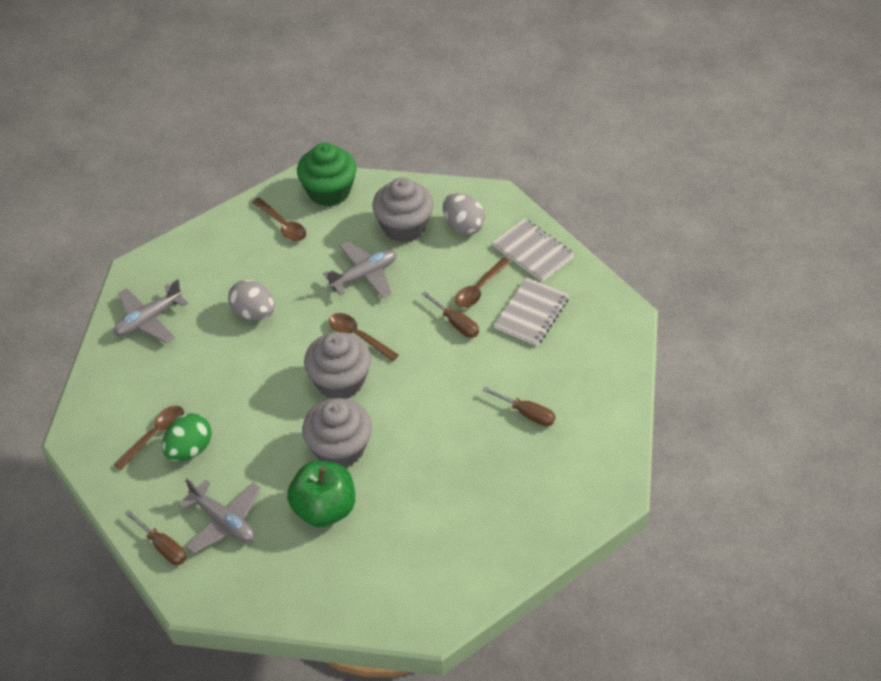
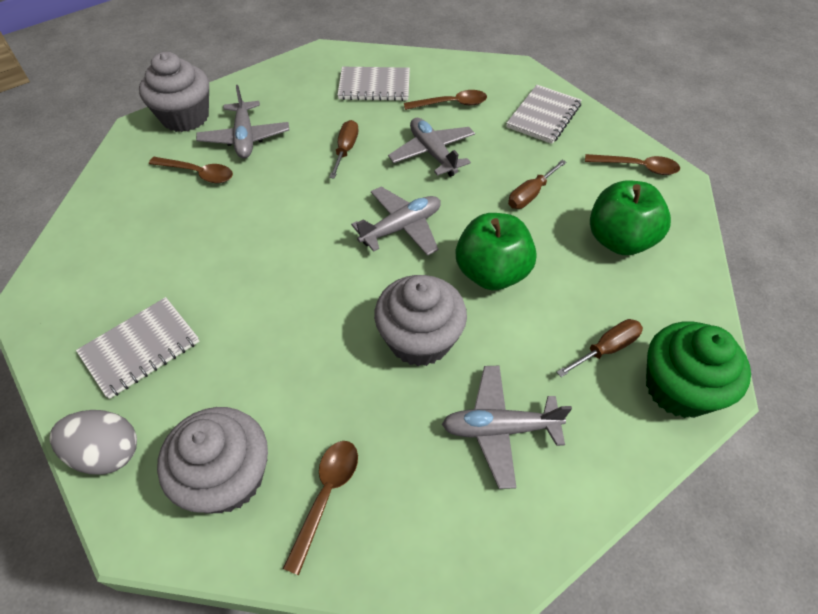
green apple: 1 -> 2
green egg: 1 -> 0
grey egg: 2 -> 1
grey notebook: 2 -> 3
grey plane: 3 -> 4

